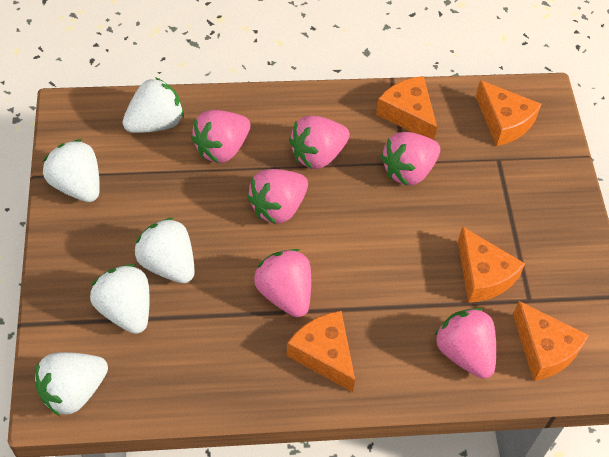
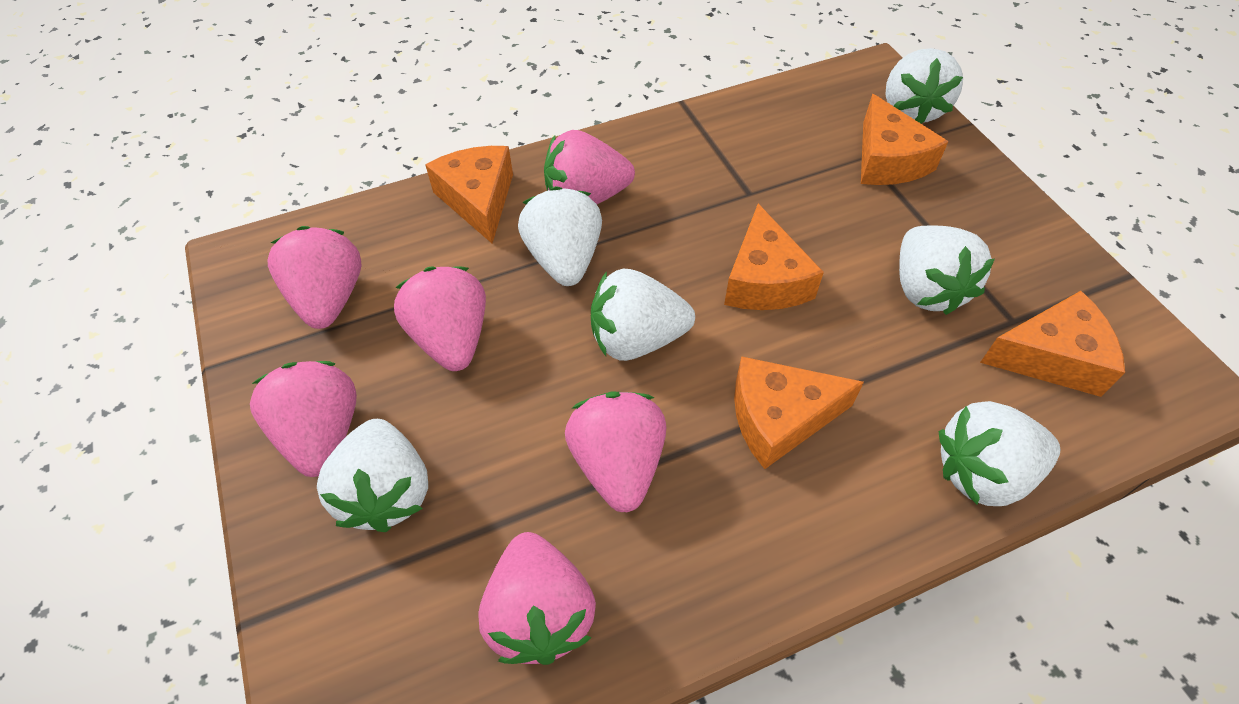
white strawberry: 5 -> 6

